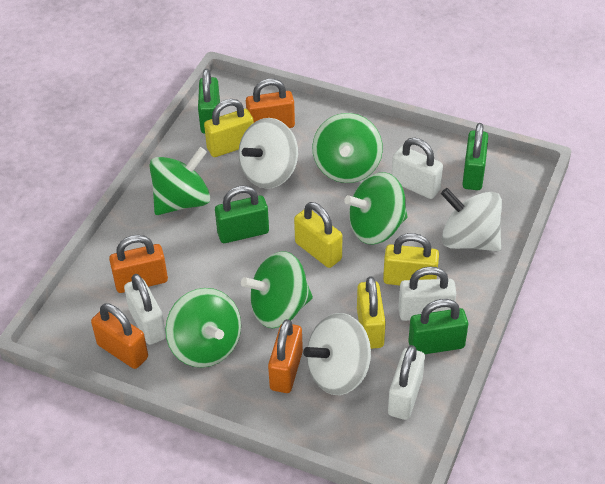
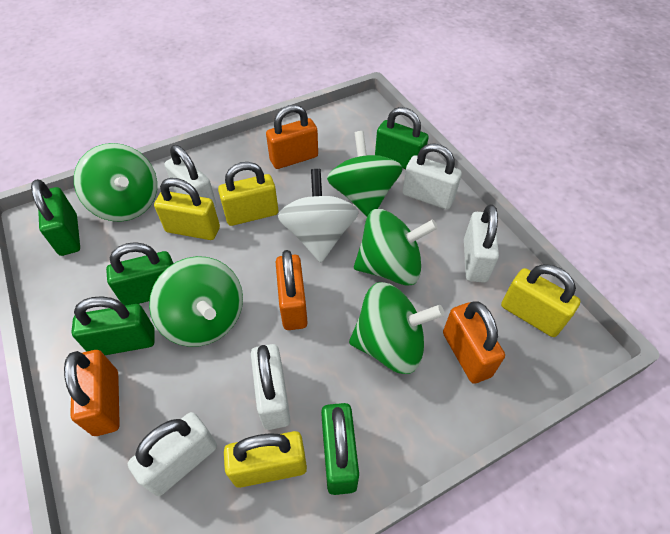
green padlock: 4 -> 5
white padlock: 4 -> 5
white spinning top: 3 -> 1

